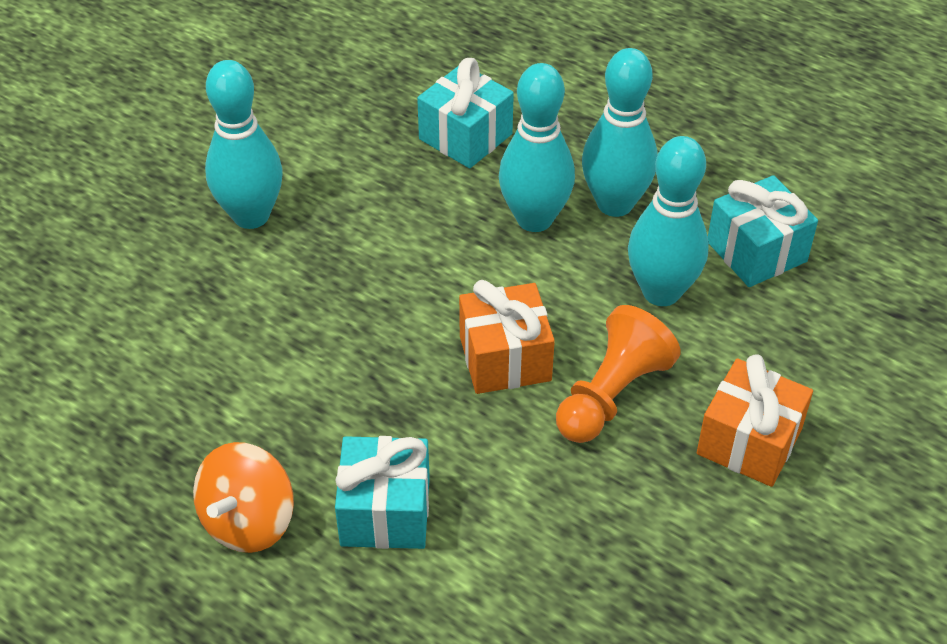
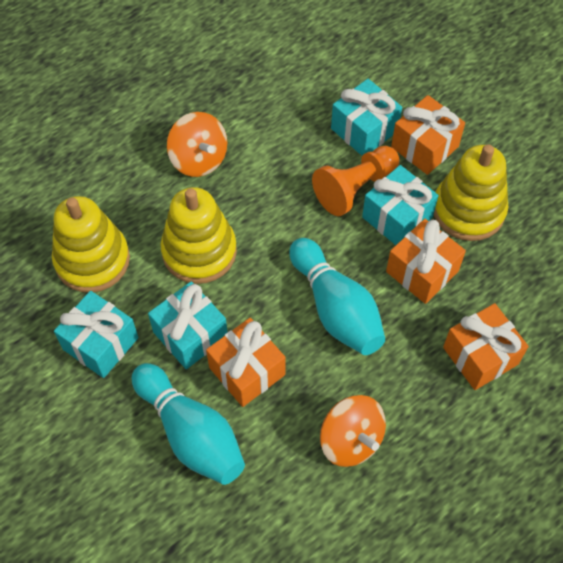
orange gift: 2 -> 4
orange spinning top: 1 -> 2
turquoise bowling pin: 4 -> 2
turquoise gift: 3 -> 4
yellow stacking toy: 0 -> 3

